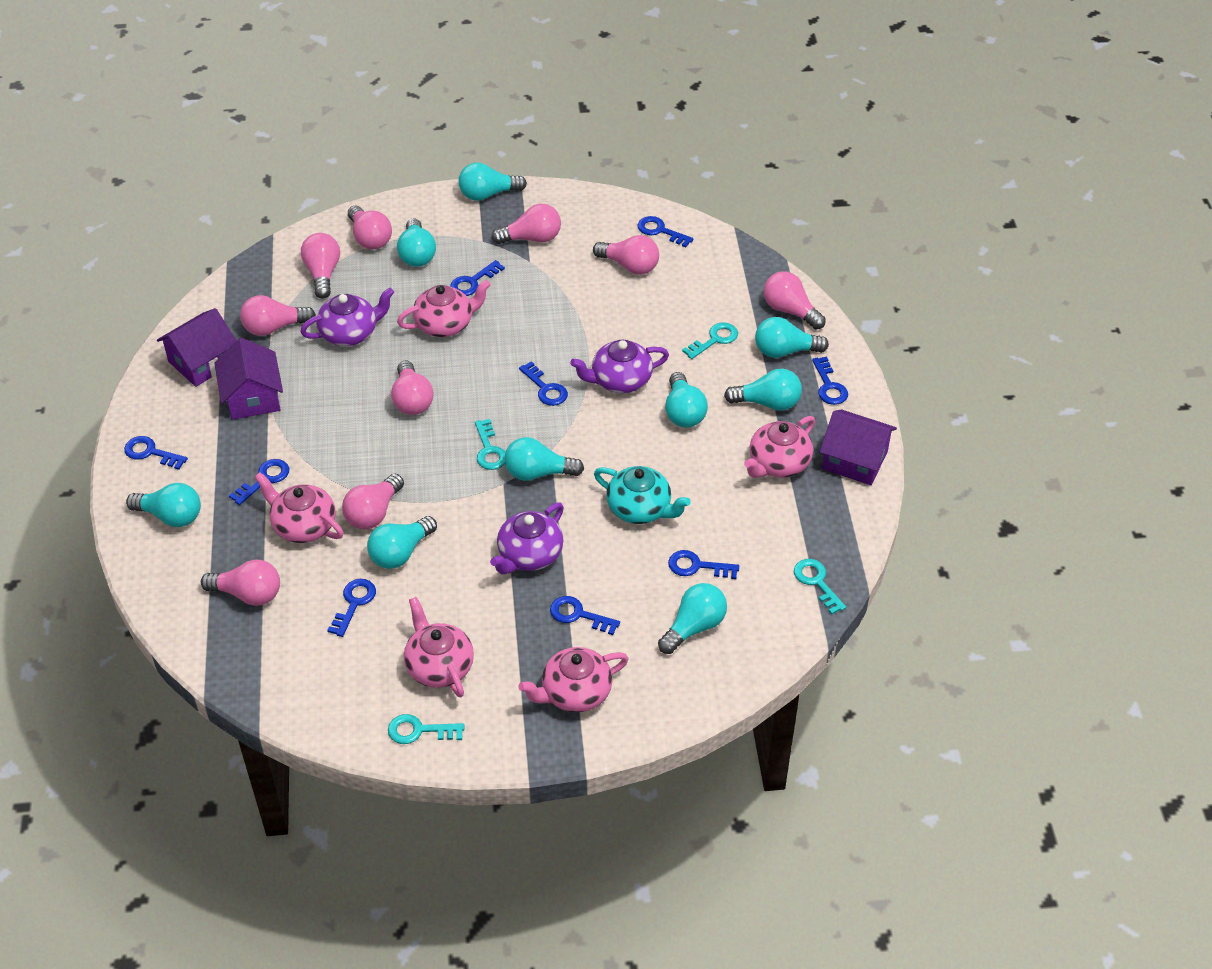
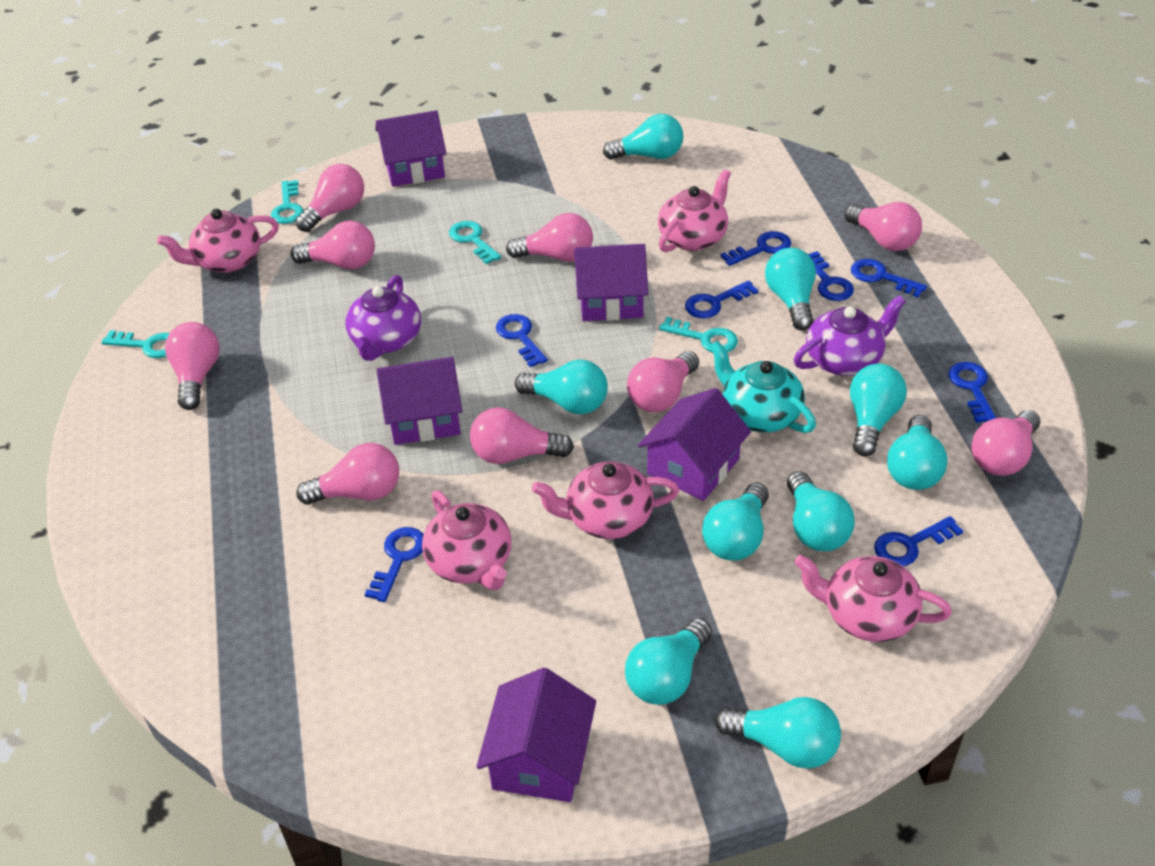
blue key: 9 -> 8
purple house: 3 -> 5
purple teapot: 3 -> 2

